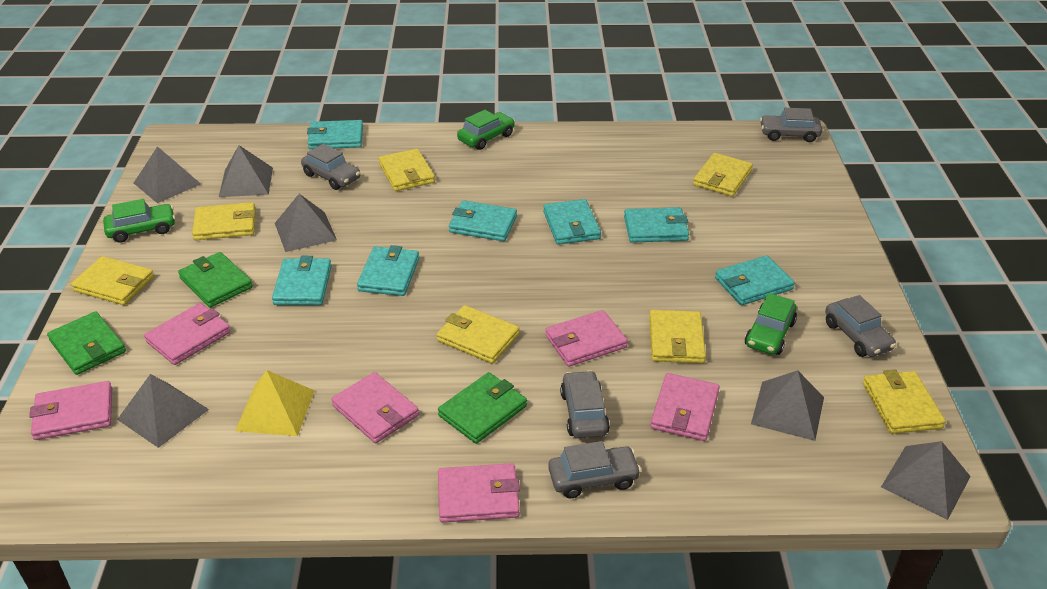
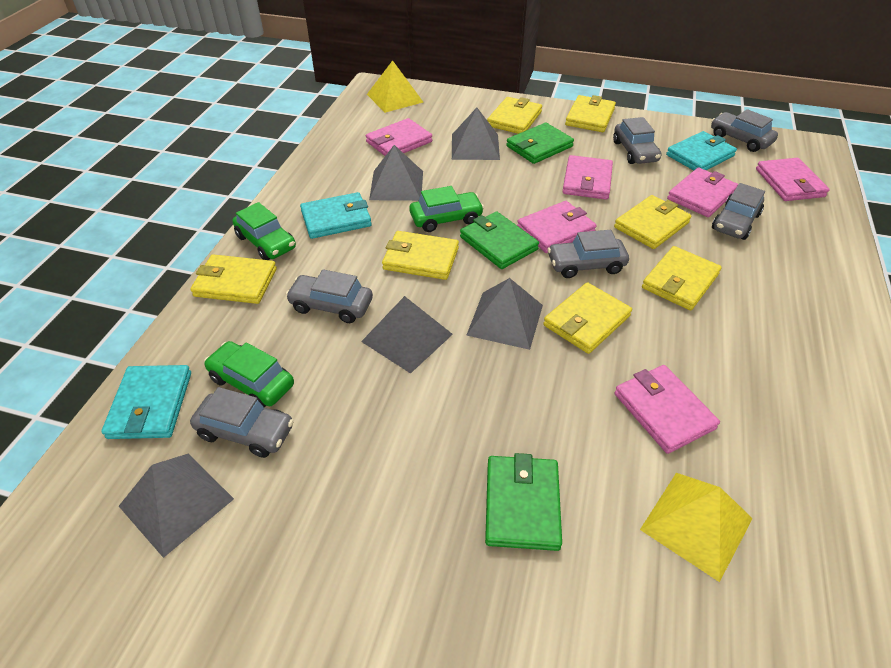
grey car: 5 -> 6
grey pyramid: 6 -> 5
turquoise wallet: 7 -> 3
yellow pyramid: 1 -> 2

